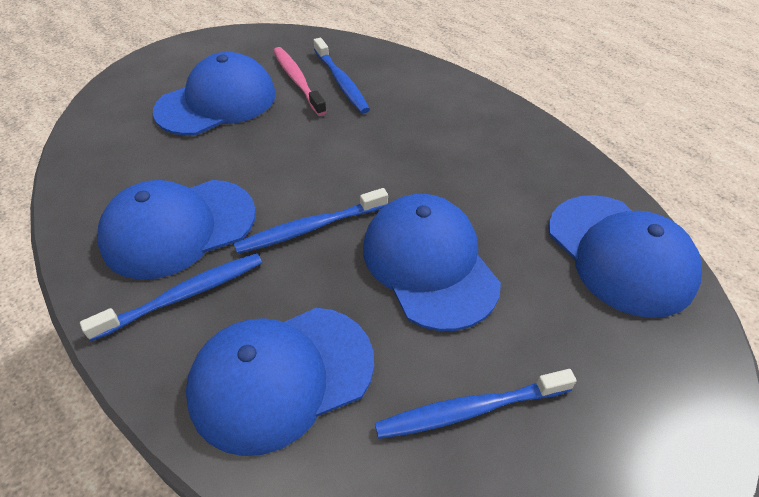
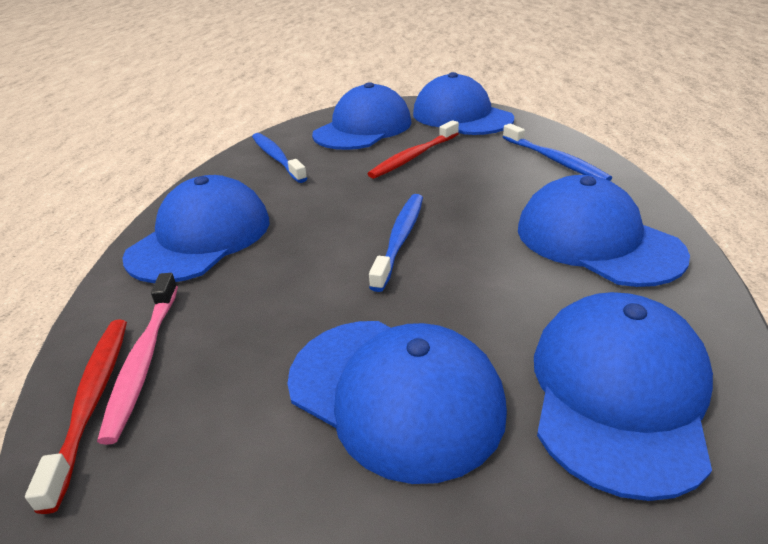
blue cap: 5 -> 6
blue toothbrush: 4 -> 3
red toothbrush: 0 -> 2

